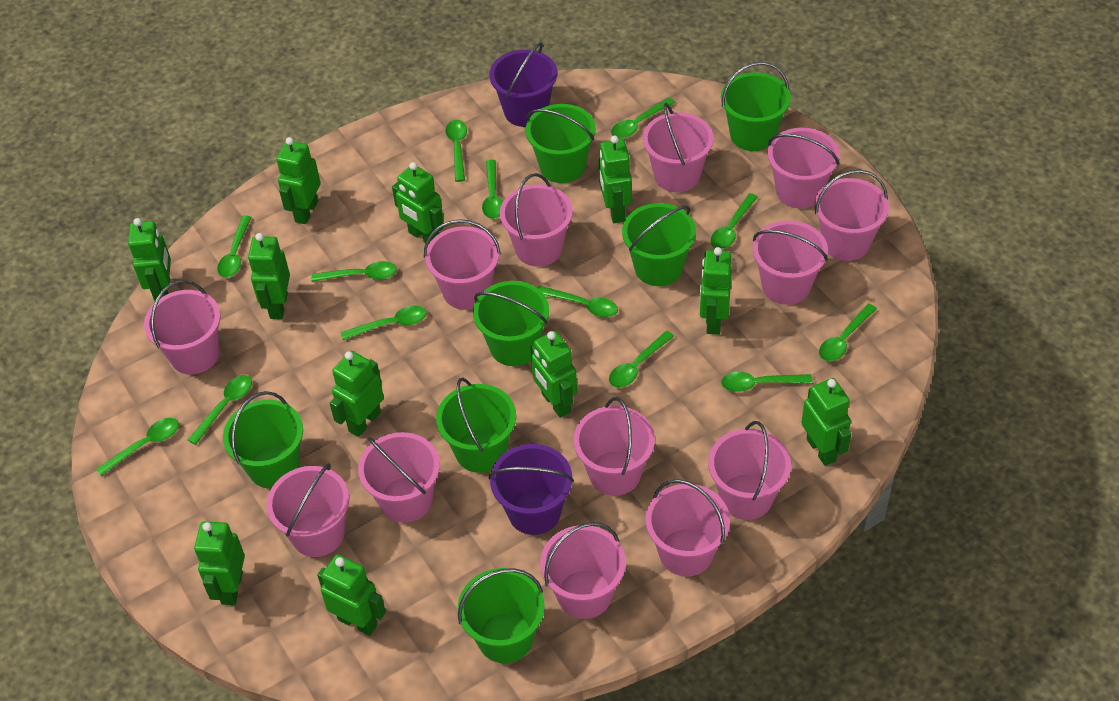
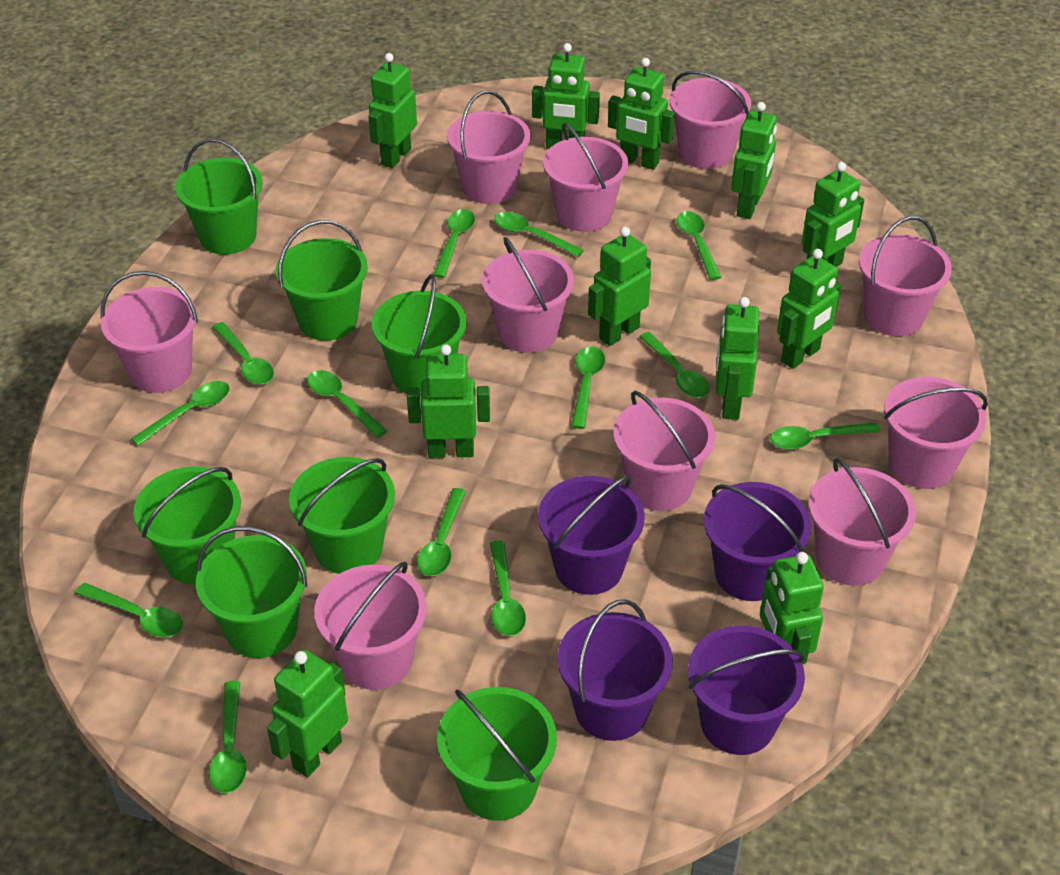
pink bucket: 13 -> 10
purple bucket: 2 -> 4

